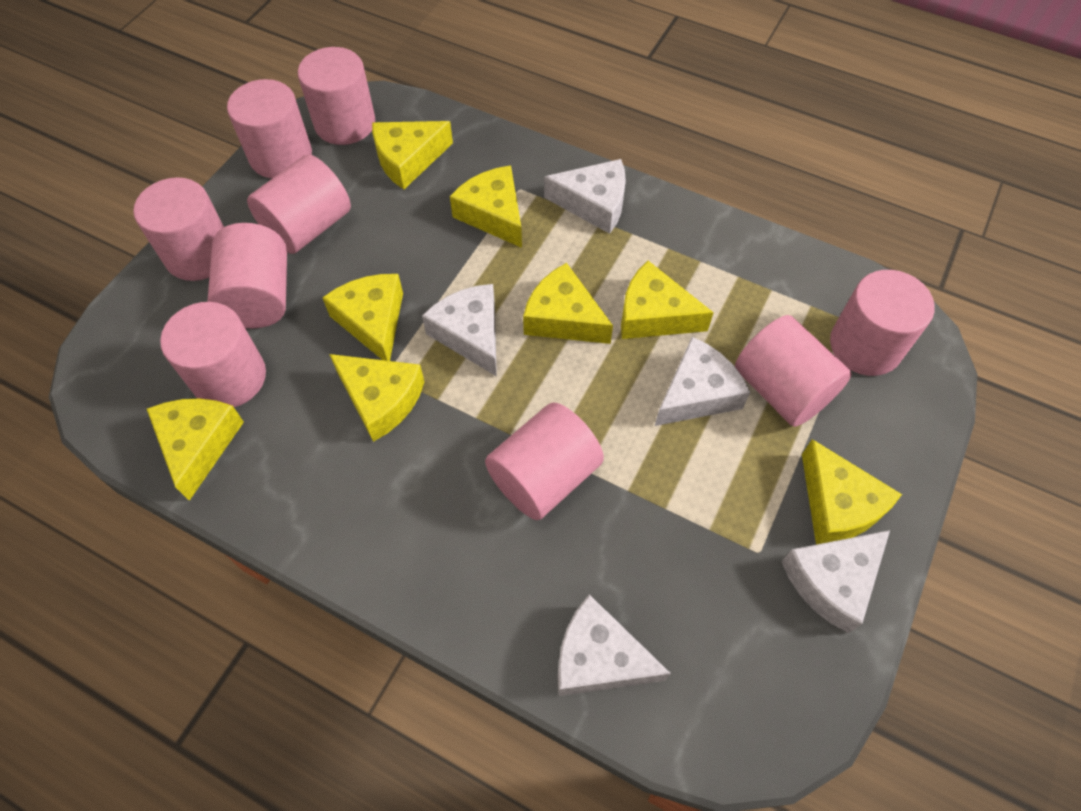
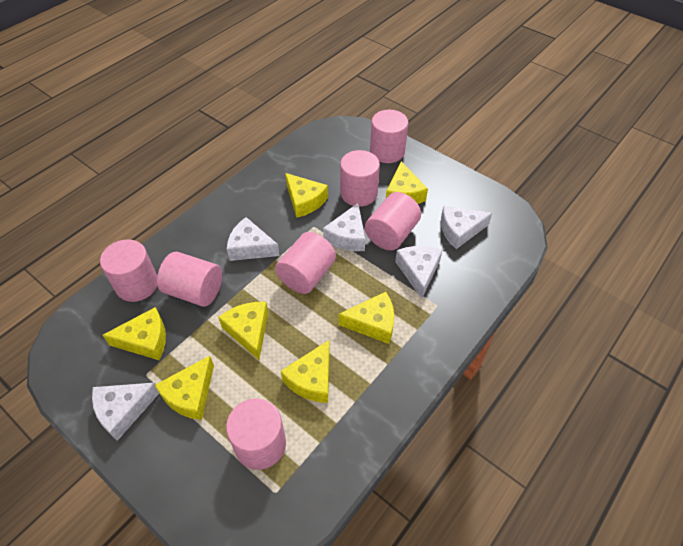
pink cylinder: 9 -> 7
yellow cheese: 8 -> 7

